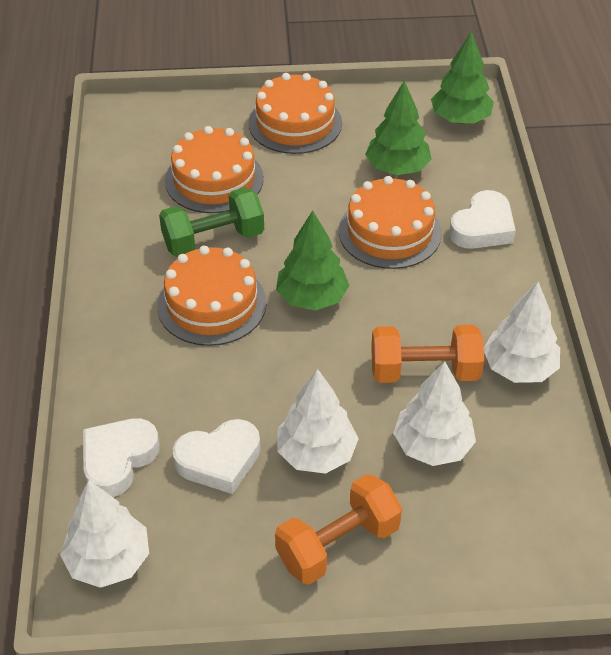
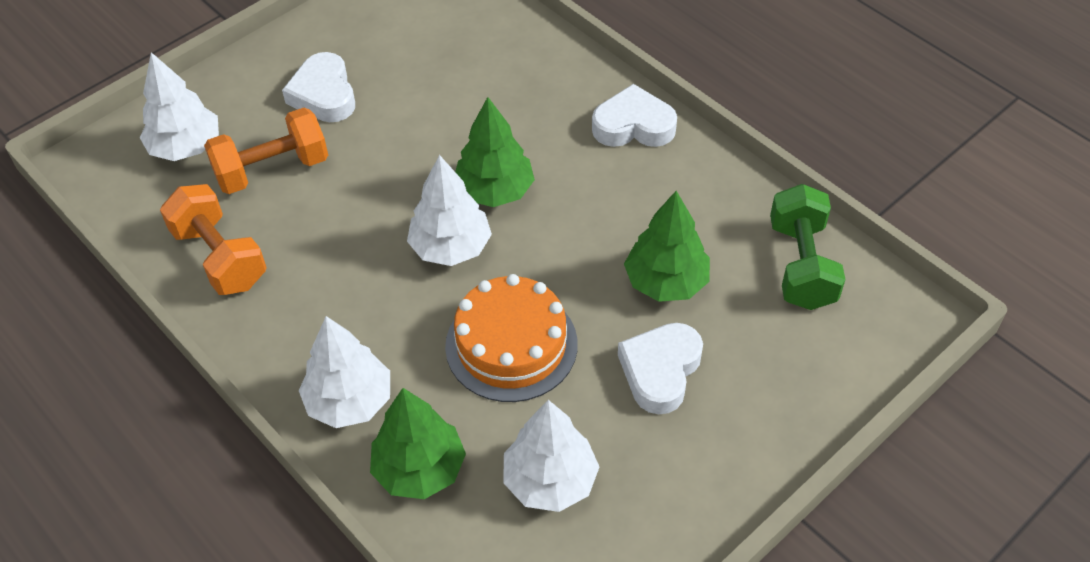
orange cake: 4 -> 1

